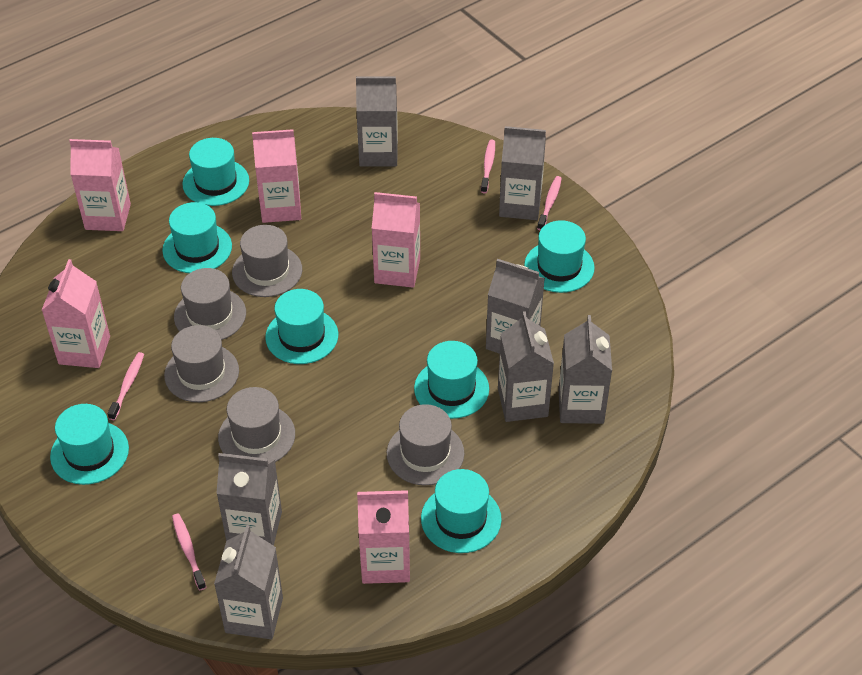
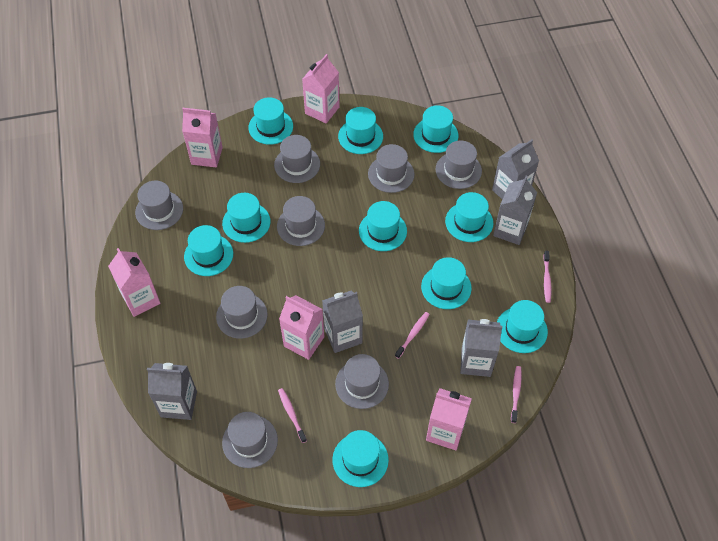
grey carton: 7 -> 5
grey hat: 5 -> 8
turquoise hat: 7 -> 10

